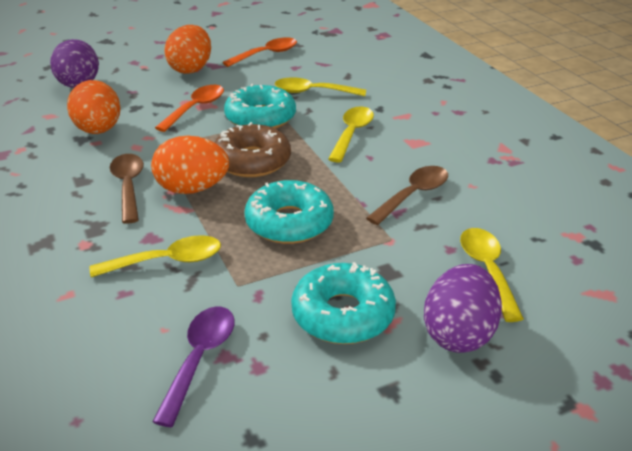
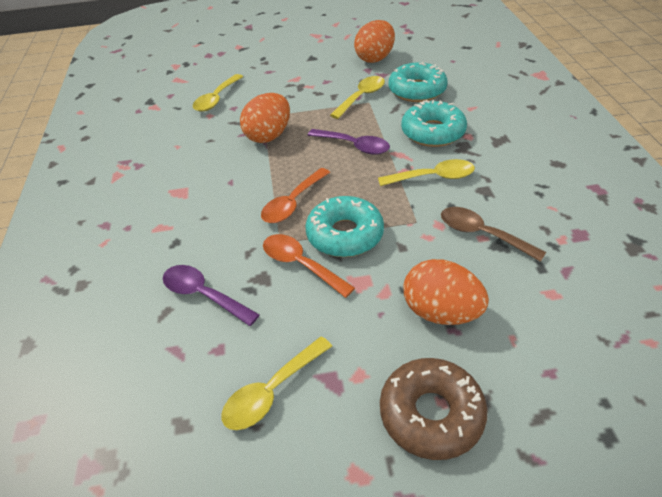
brown spoon: 2 -> 1
purple egg: 2 -> 0
purple spoon: 1 -> 2

